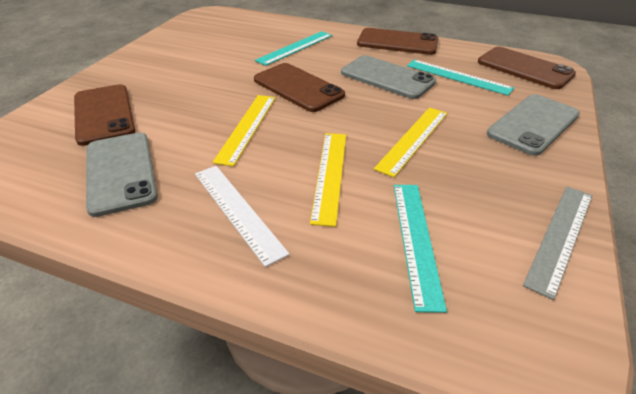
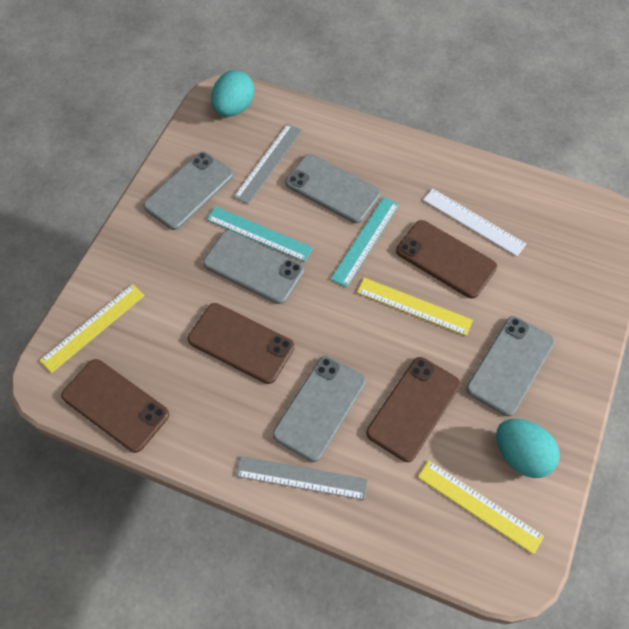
grey phone: 3 -> 5
grey ruler: 1 -> 2
turquoise egg: 0 -> 2
turquoise ruler: 3 -> 2

